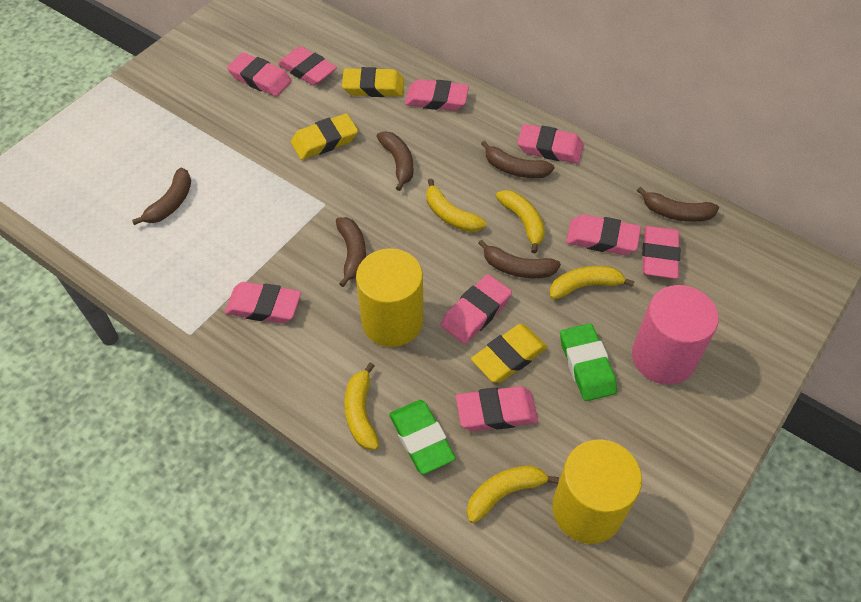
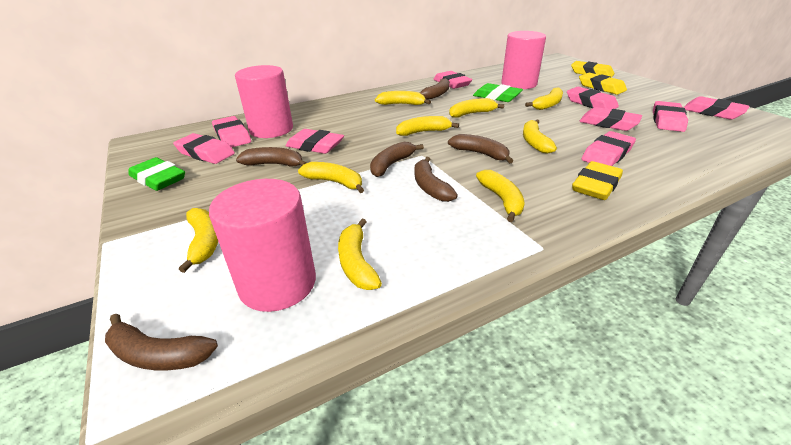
pink cylinder: 1 -> 3
yellow banana: 5 -> 9
yellow cylinder: 2 -> 0

